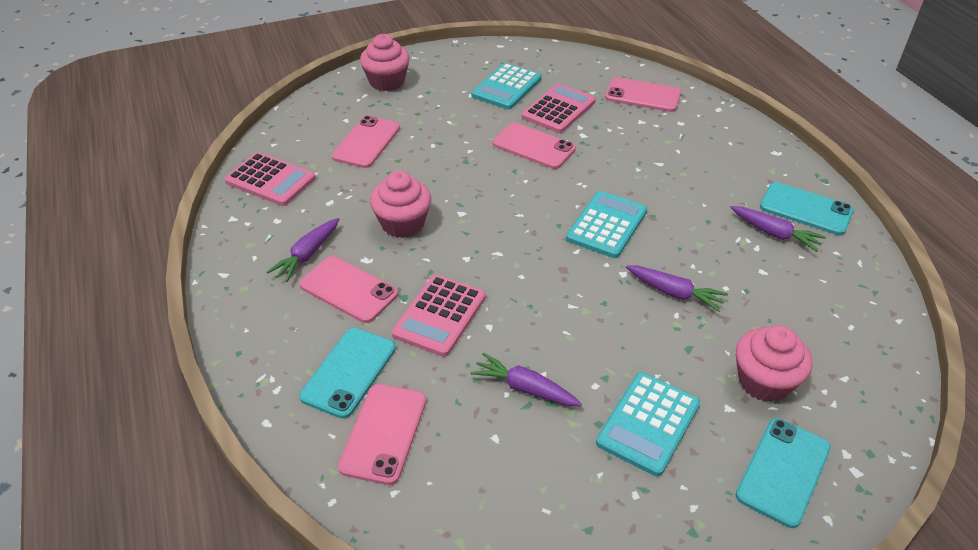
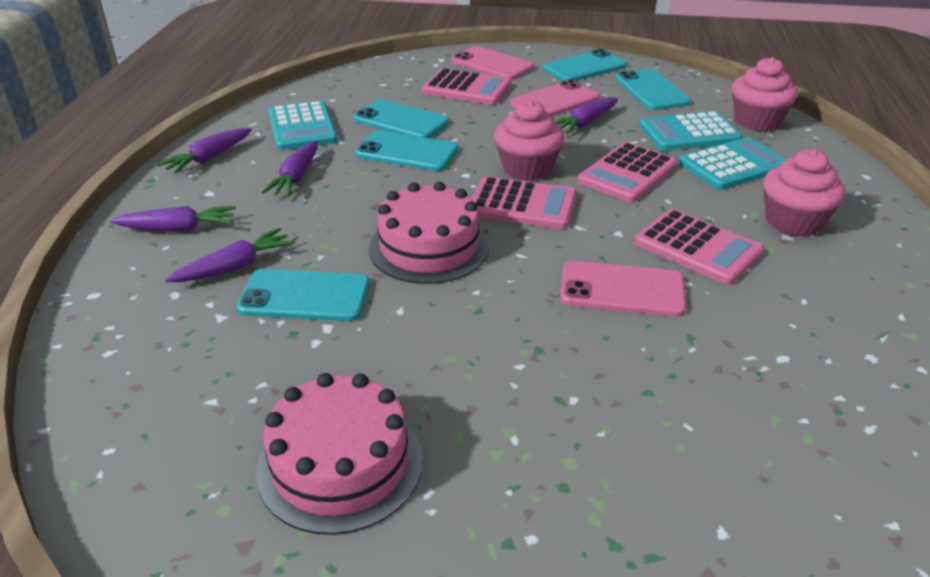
pink cake: 0 -> 2
pink calculator: 3 -> 4
pink phone: 5 -> 3
purple carrot: 4 -> 5
turquoise phone: 3 -> 5

